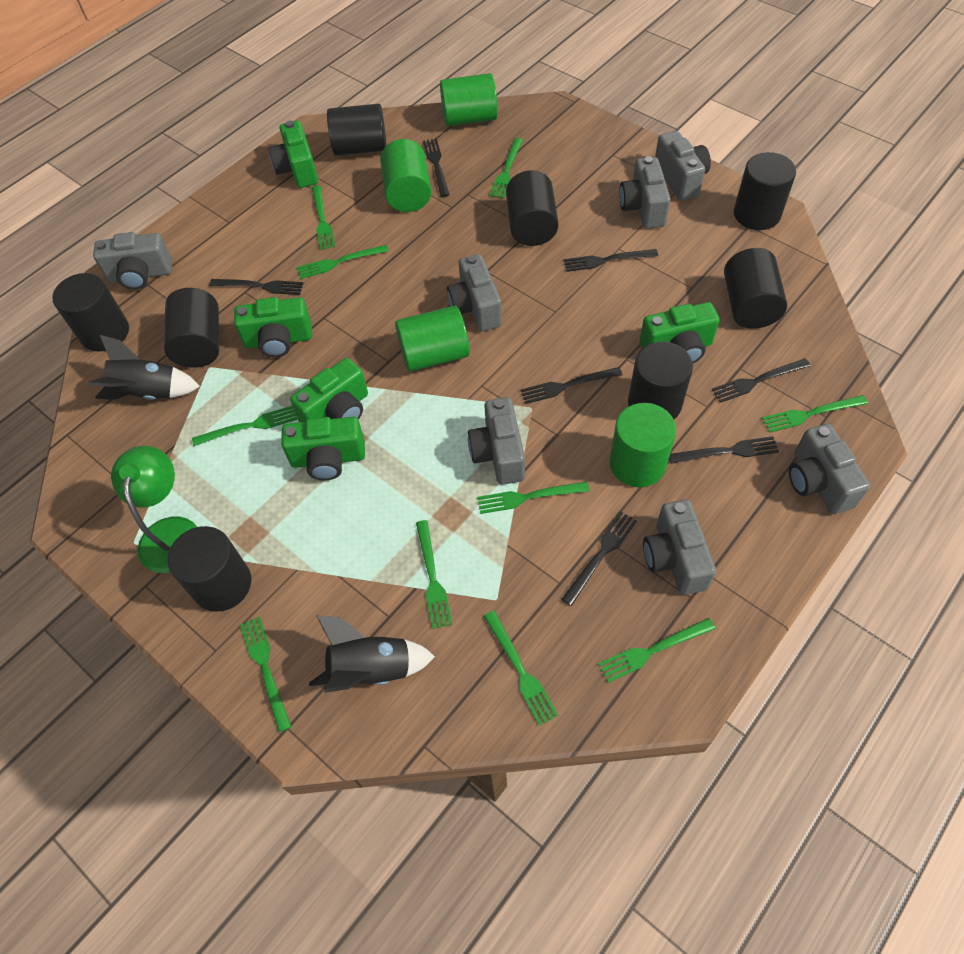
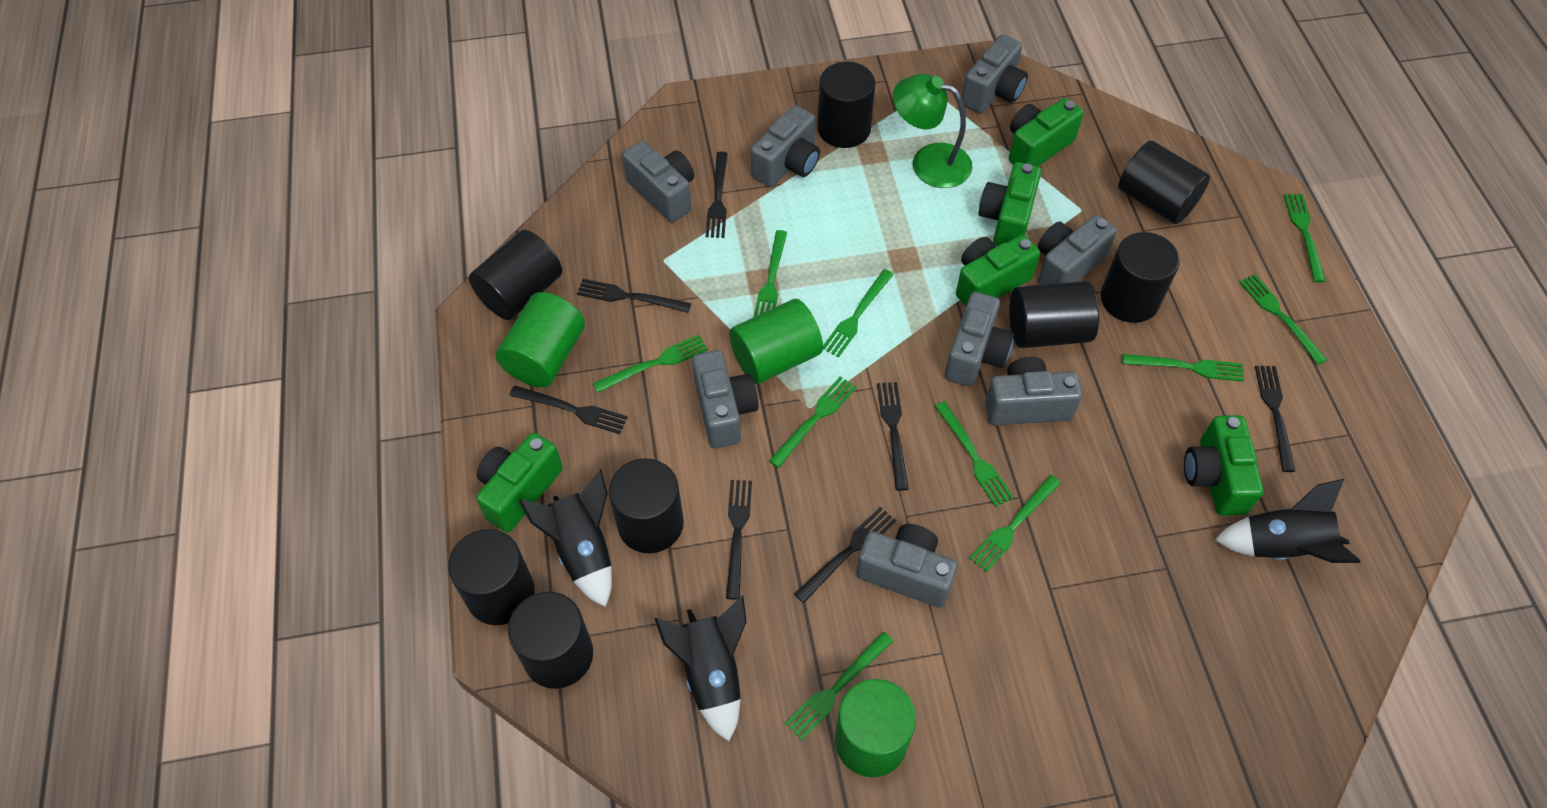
black rocket: 2 -> 3
green cylinder: 4 -> 3
grey camera: 7 -> 8

